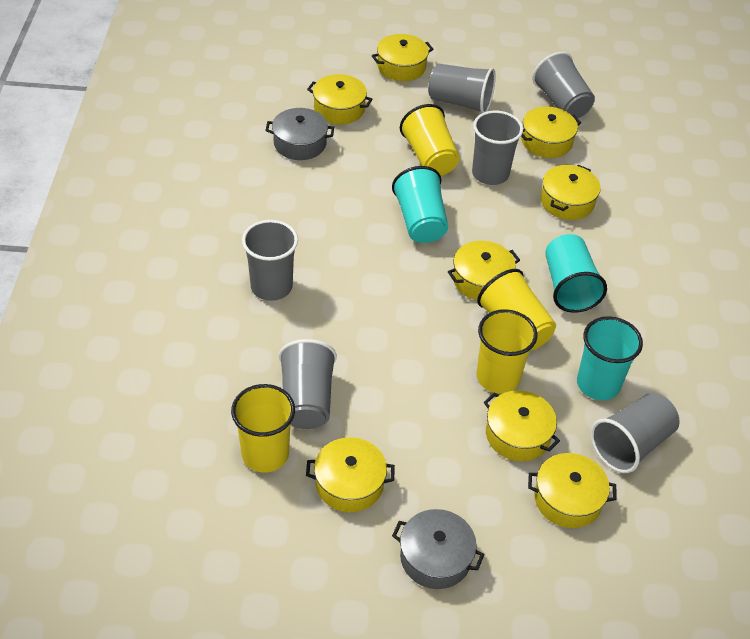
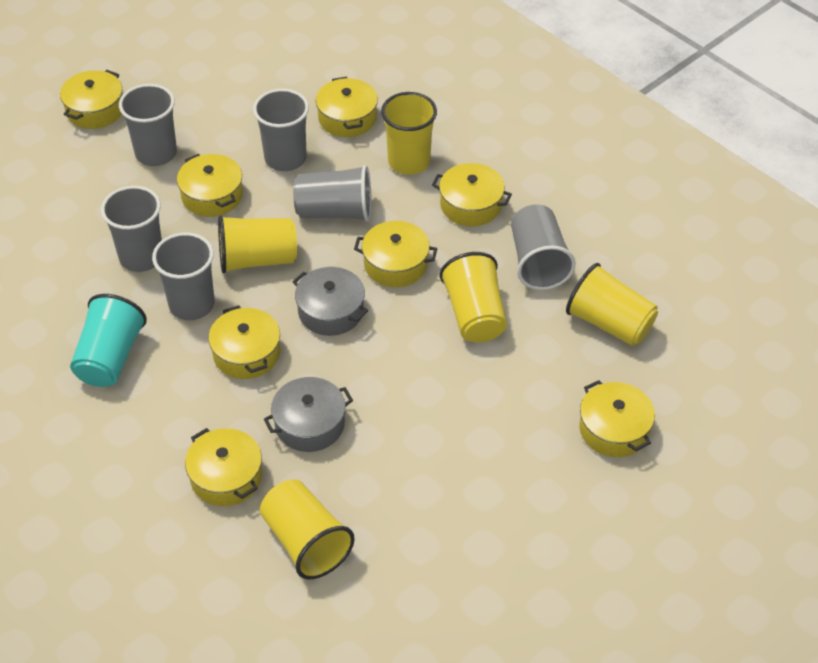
turquoise cup: 3 -> 1
yellow cup: 4 -> 5

